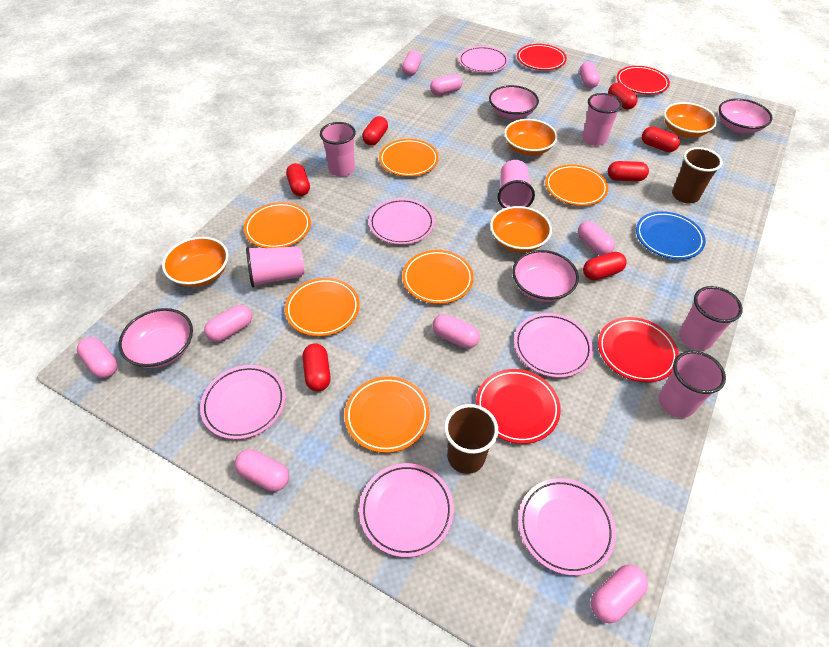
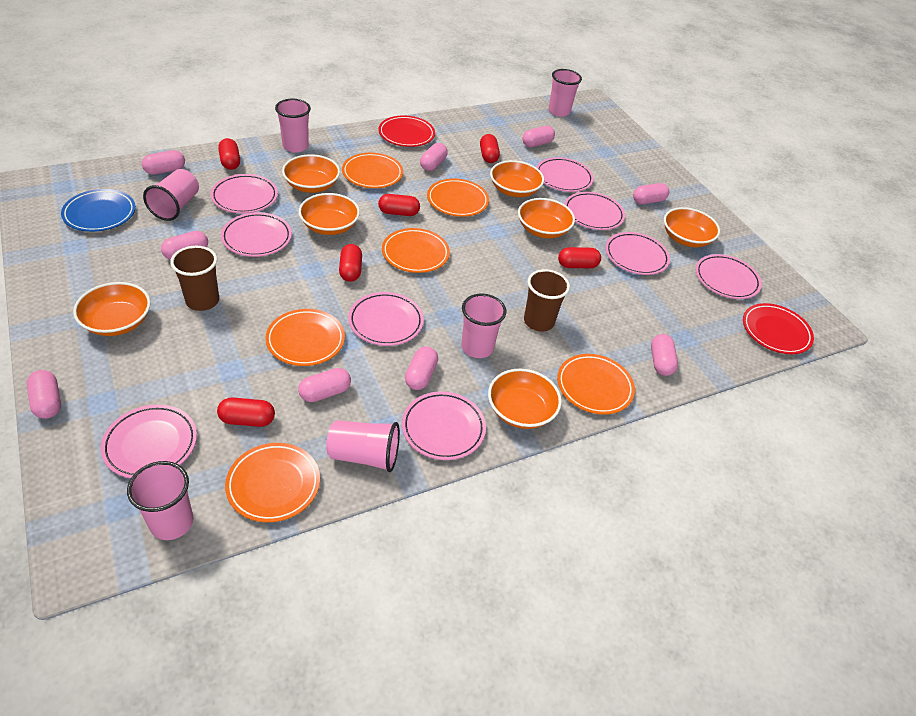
orange bowl: 4 -> 7
pink bowl: 4 -> 0
pink plate: 6 -> 9
red capsule: 7 -> 6
red plate: 4 -> 2

